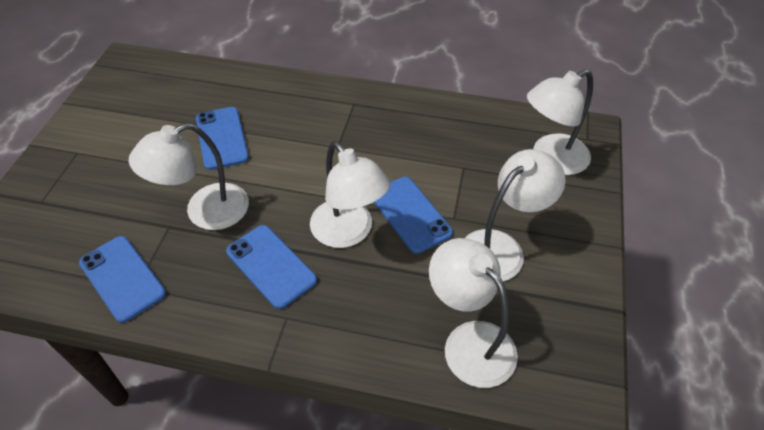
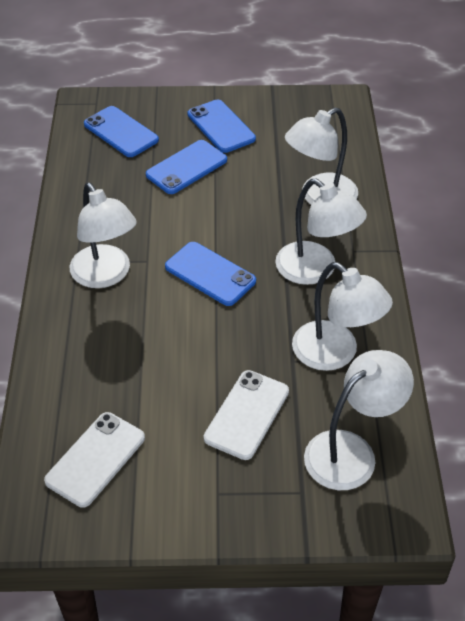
white phone: 0 -> 2

